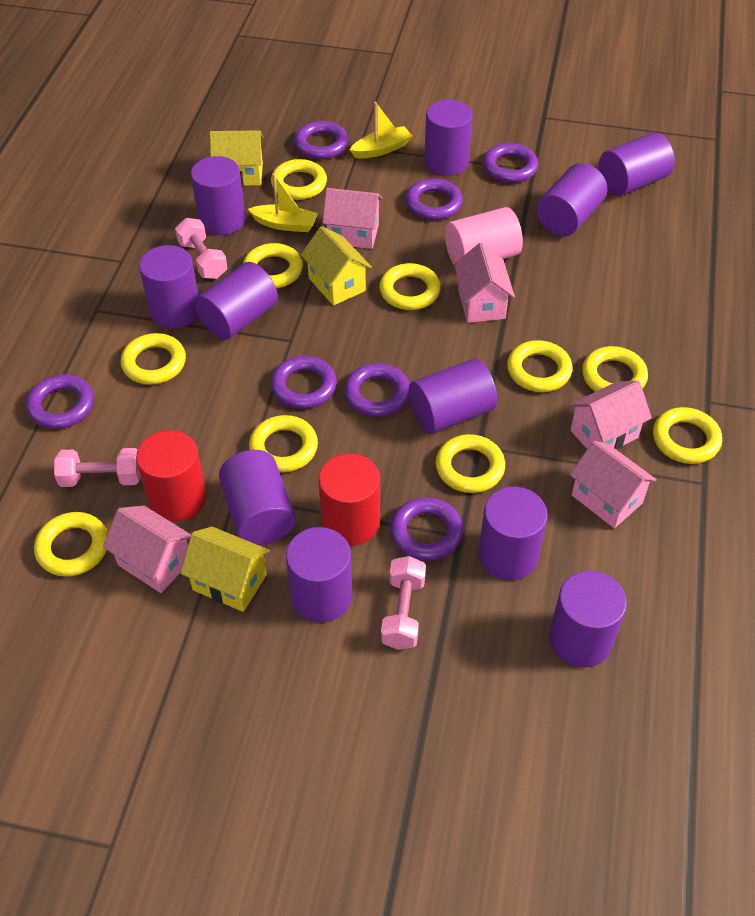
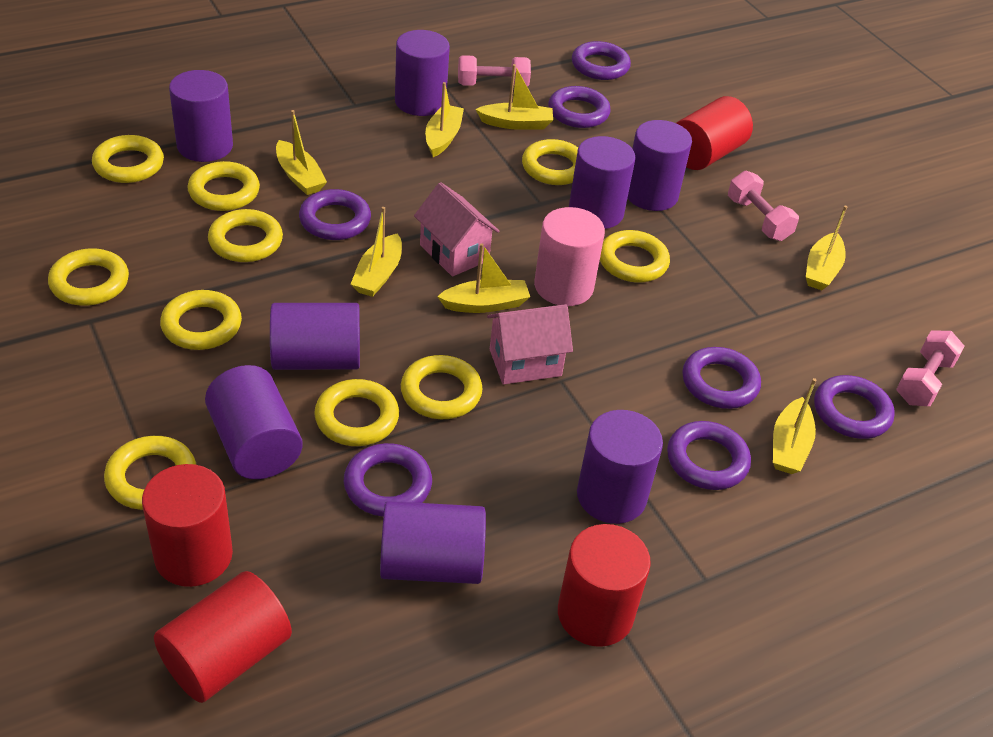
pink house: 5 -> 2
purple cylinder: 11 -> 8
red cylinder: 2 -> 4
yellow boat: 2 -> 7
yellow house: 3 -> 0

